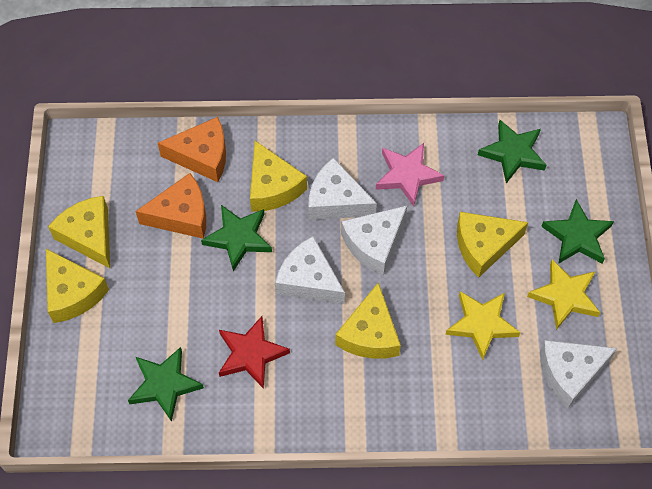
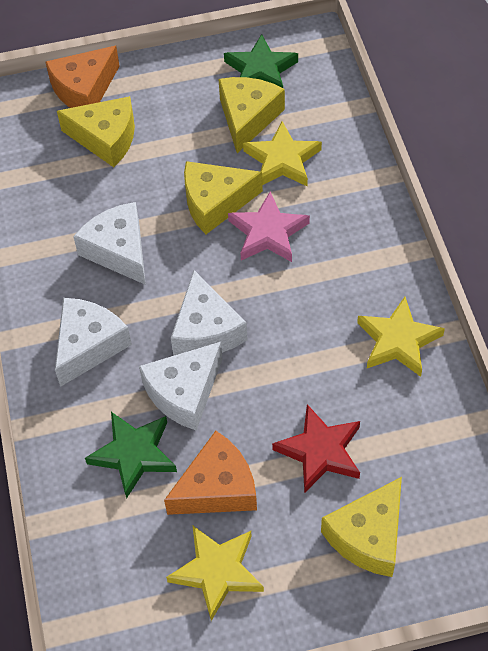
green star: 4 -> 2
yellow cheese: 5 -> 4
yellow star: 2 -> 3

